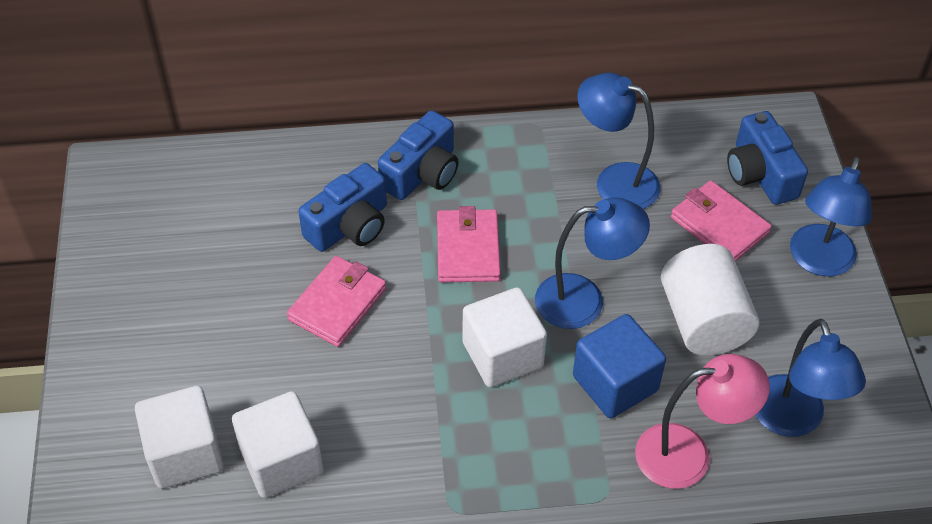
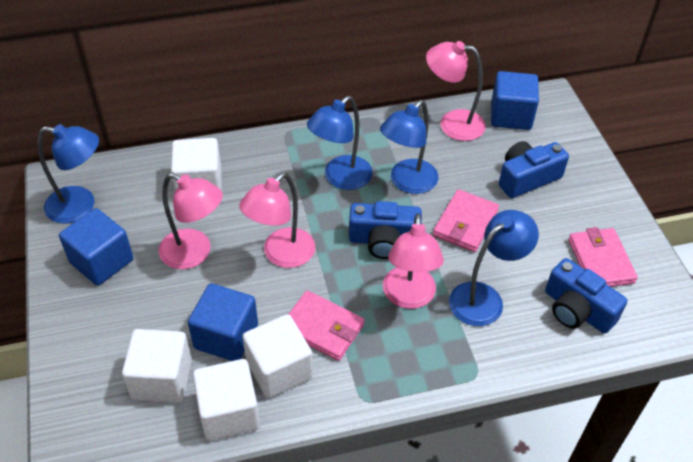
blue cube: 1 -> 3
pink lamp: 1 -> 4
white cube: 3 -> 4
white cylinder: 1 -> 0

